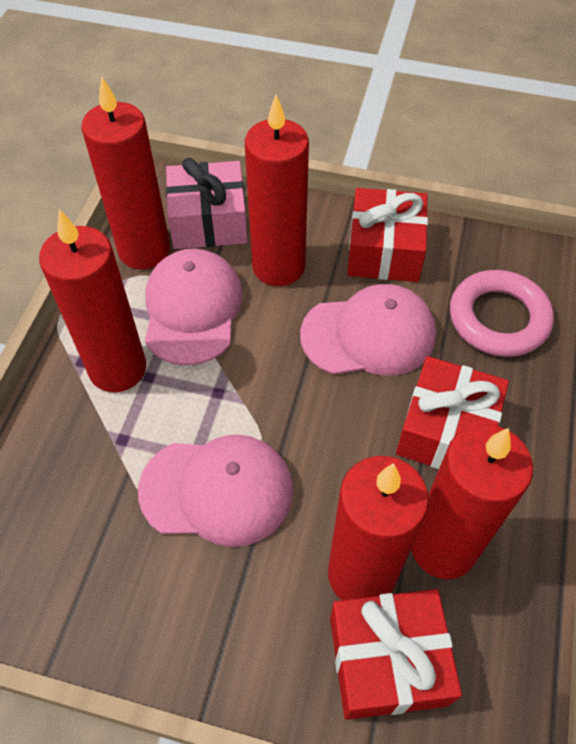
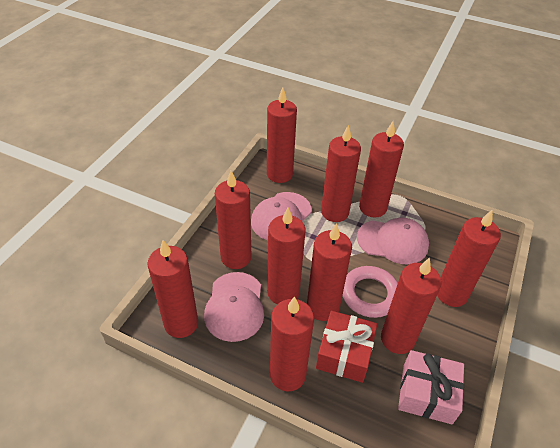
red candle: 5 -> 10
red gift: 3 -> 1

